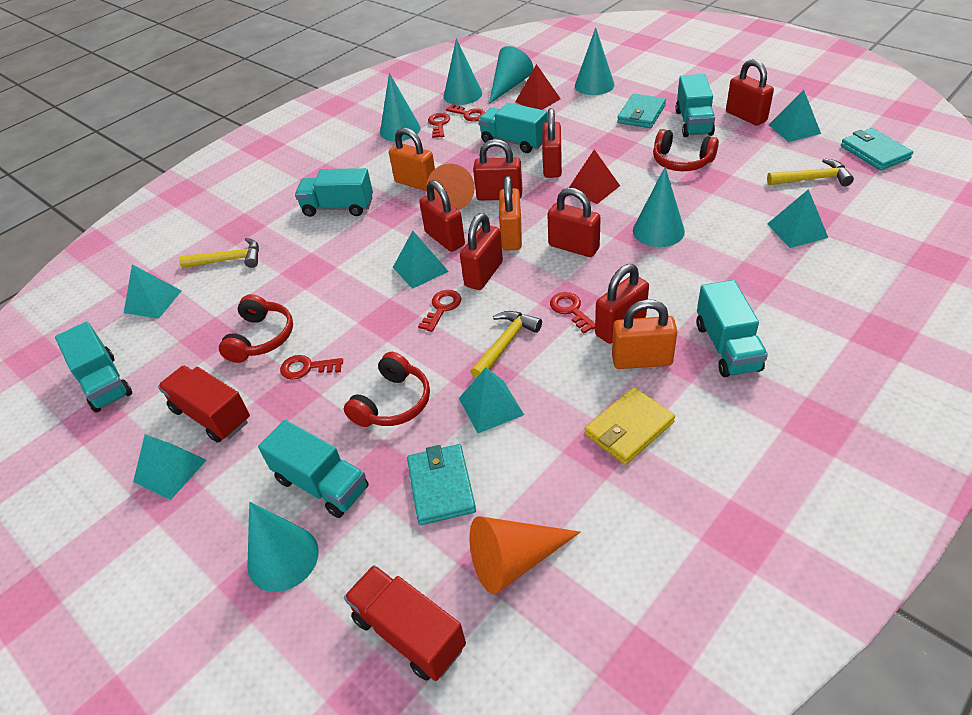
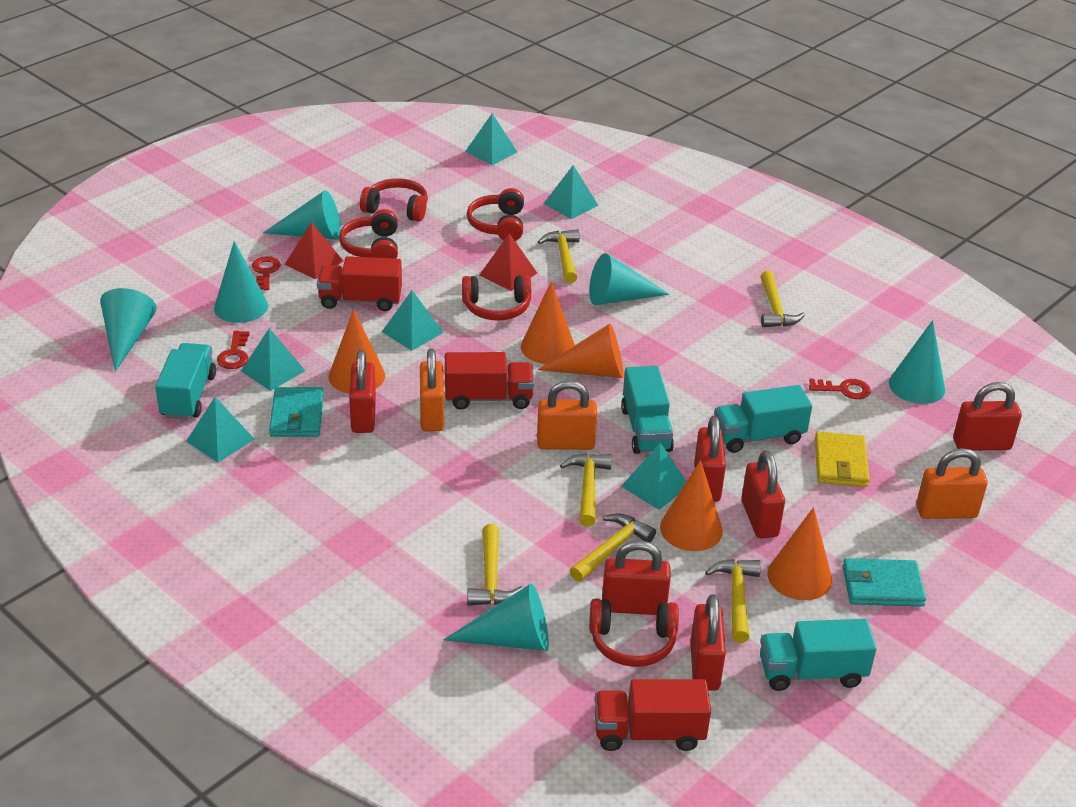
orange cone: 2 -> 5
red headphones: 3 -> 5
red key: 5 -> 3
red padlock: 7 -> 6
red truck: 2 -> 3
turquoise truck: 6 -> 4
turquoise wallet: 3 -> 2
yellow hammer: 3 -> 6

